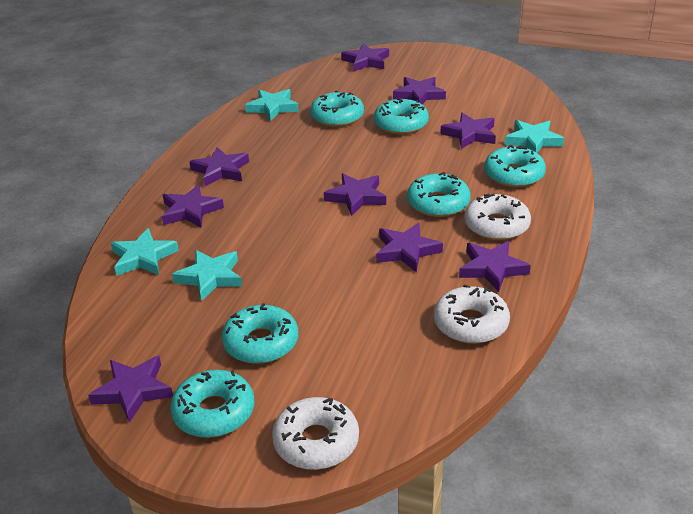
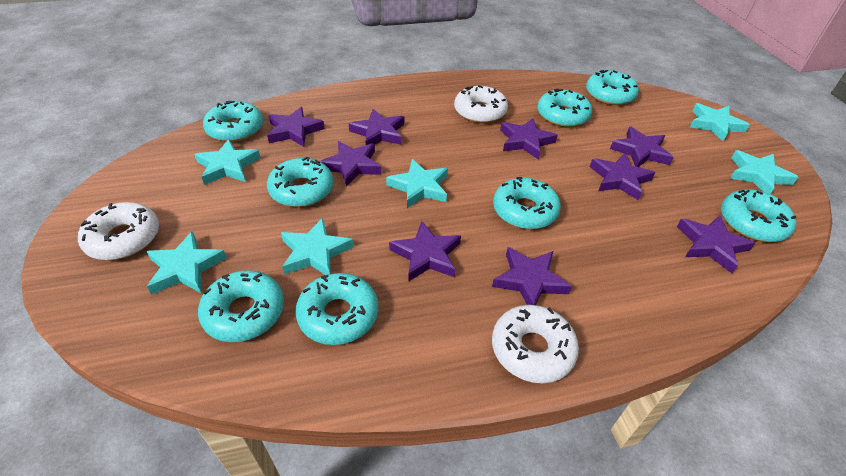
turquoise donut: 6 -> 8
turquoise star: 4 -> 6

